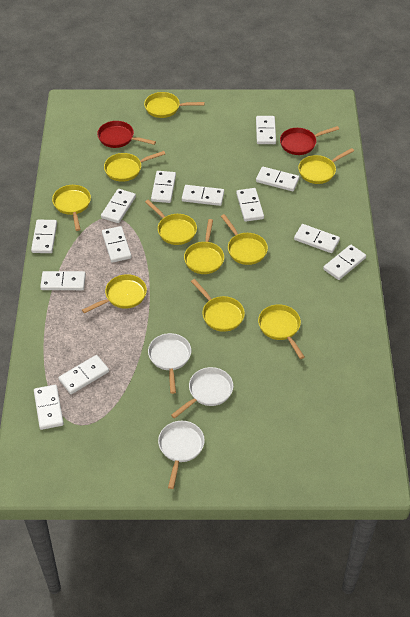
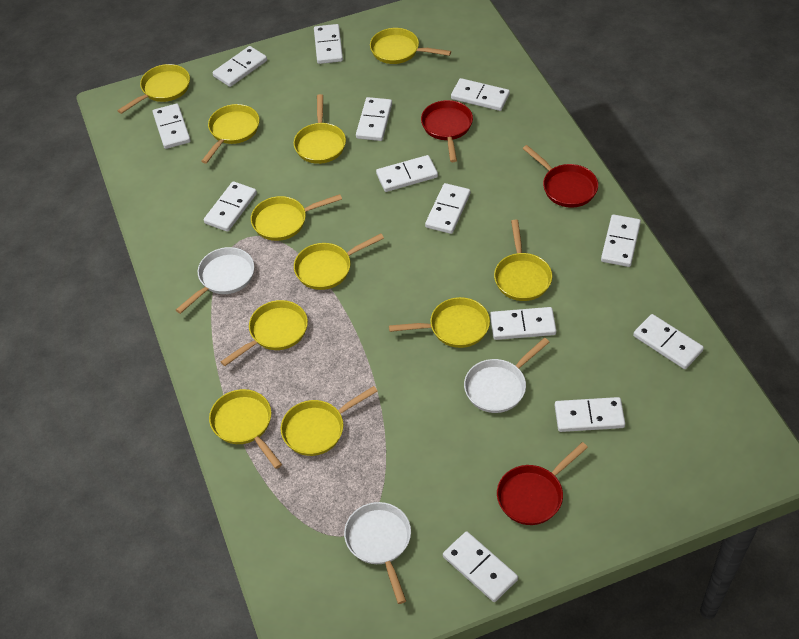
red pan: 2 -> 3
yellow pan: 10 -> 11

